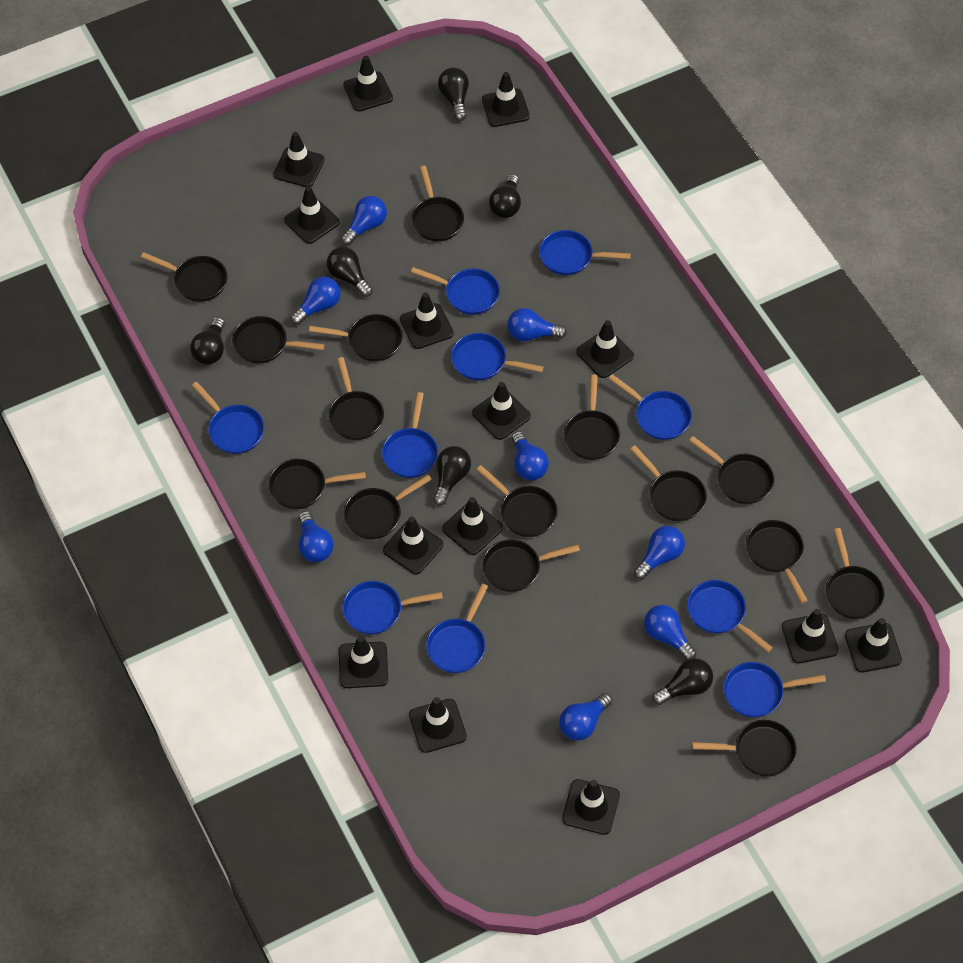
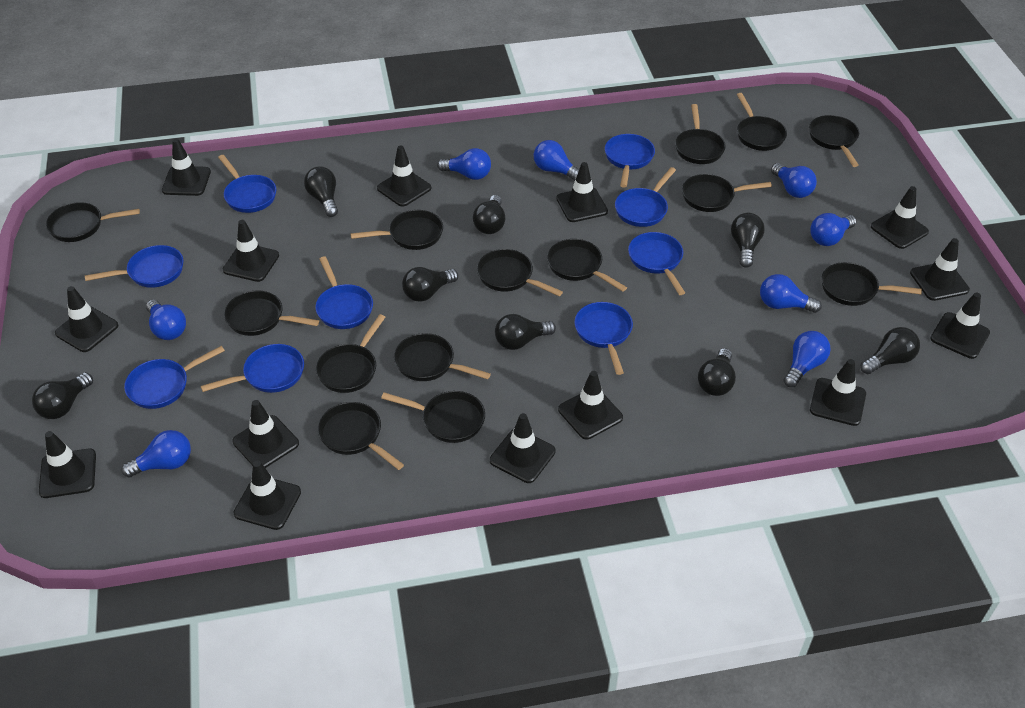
black light bulb: 6 -> 8
black pan: 15 -> 14
blue pan: 10 -> 9

